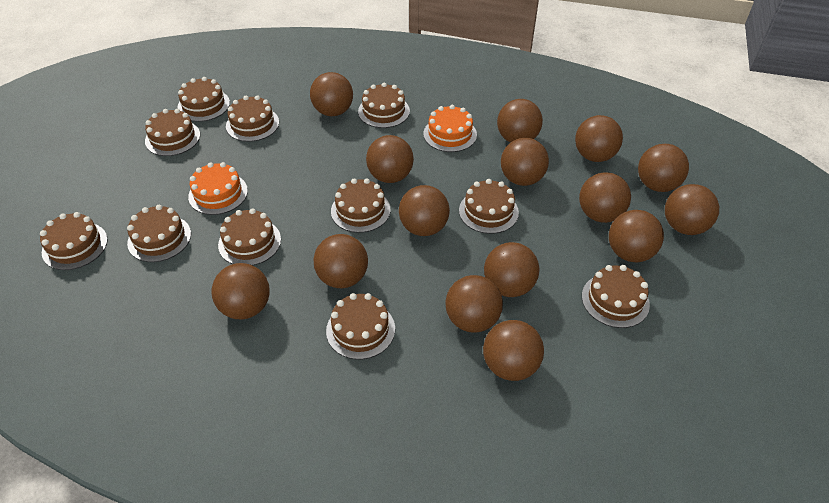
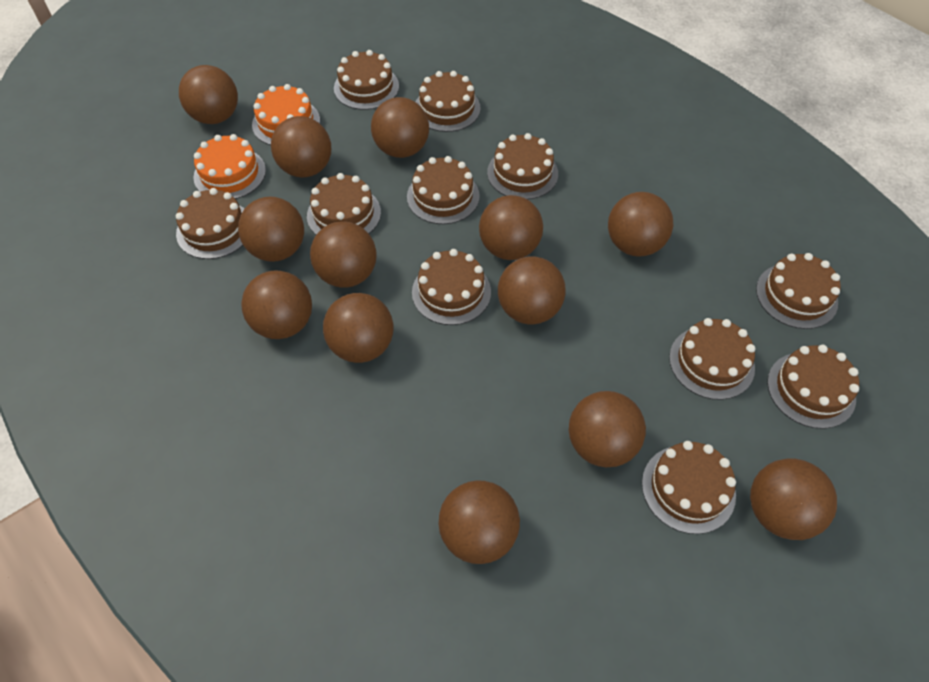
brown ball: 15 -> 13

